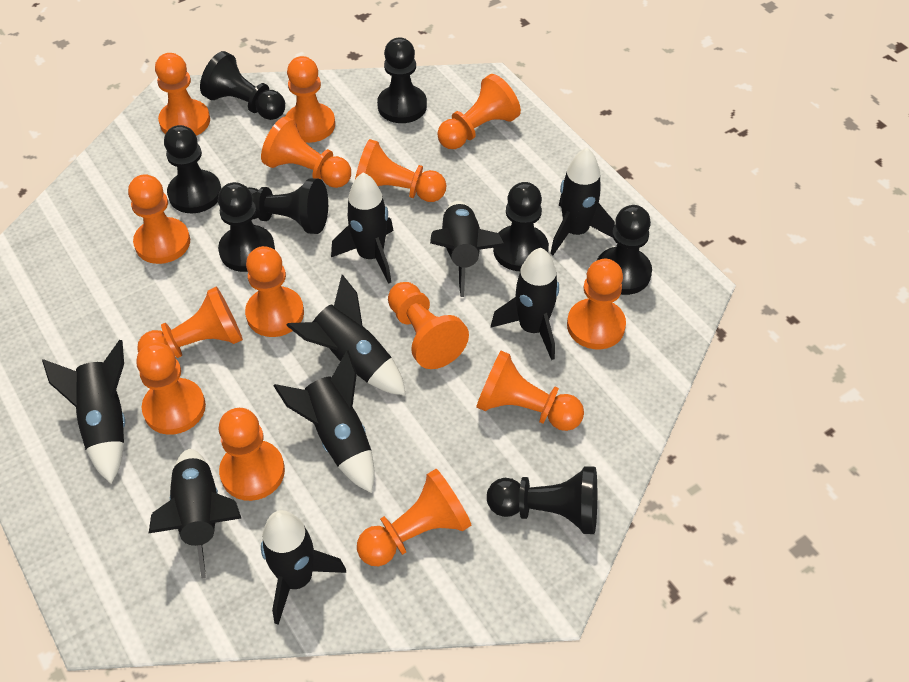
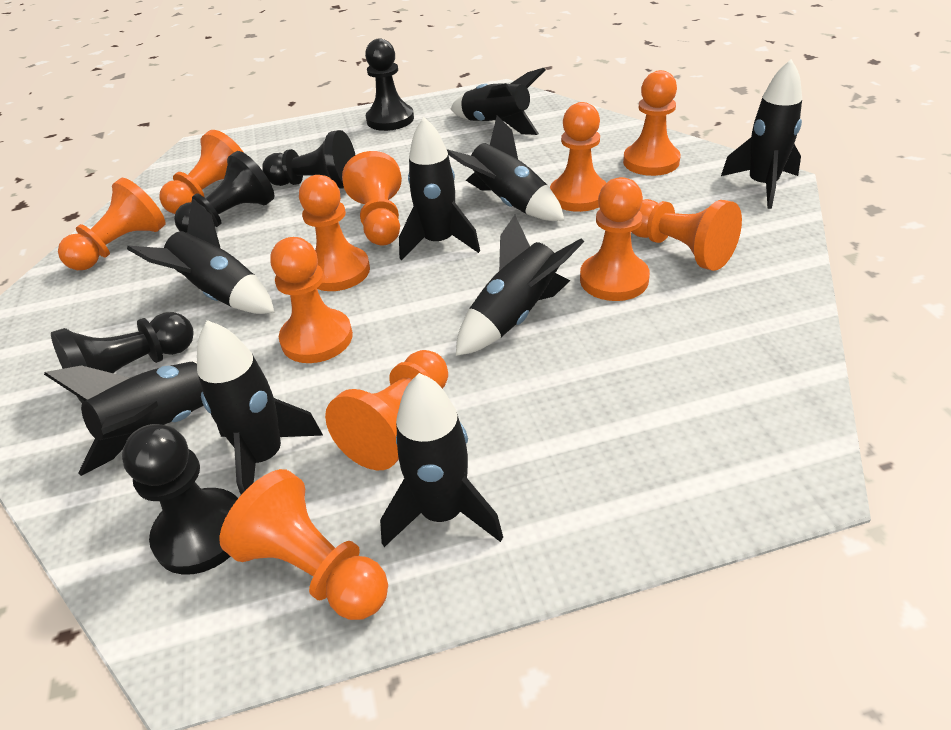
black pawn: 8 -> 5
orange pawn: 14 -> 11

